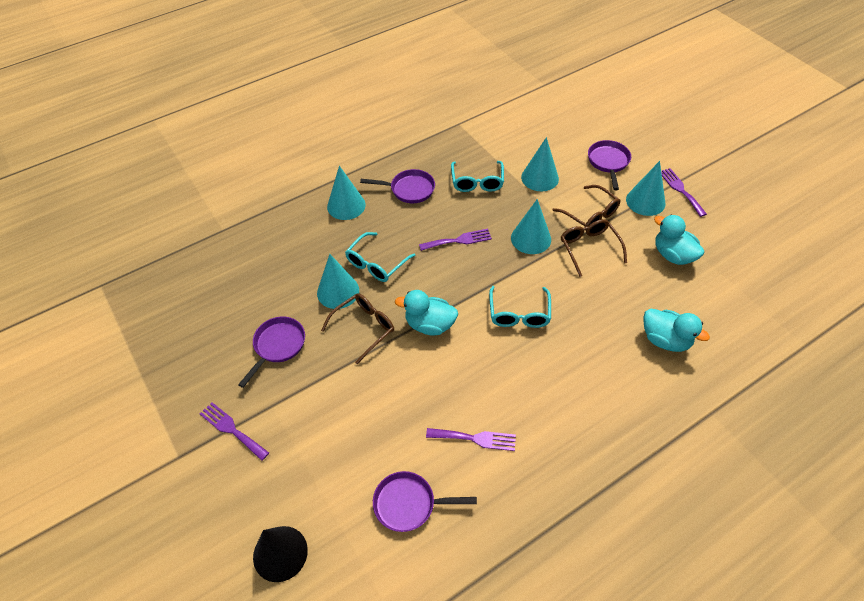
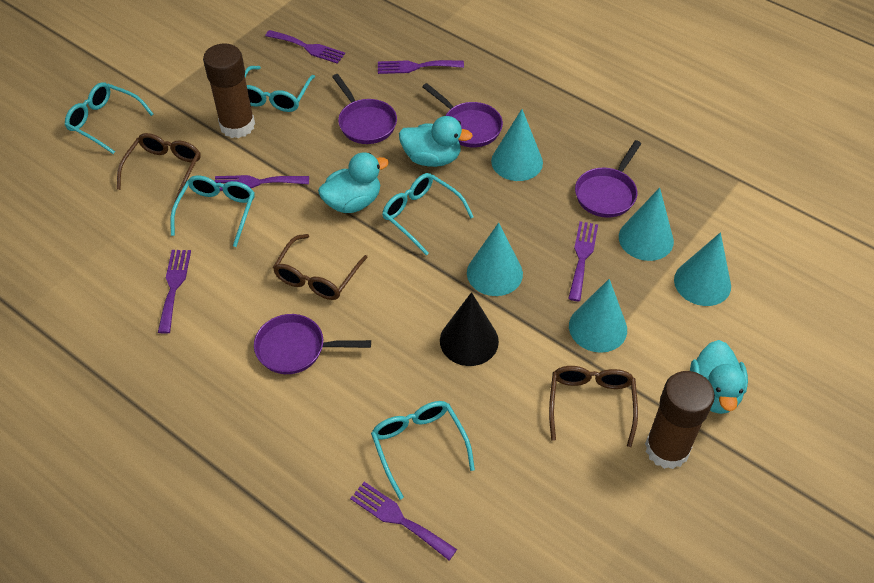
brown glue stick: 0 -> 2
purple fork: 4 -> 6
turquoise glasses: 3 -> 5

